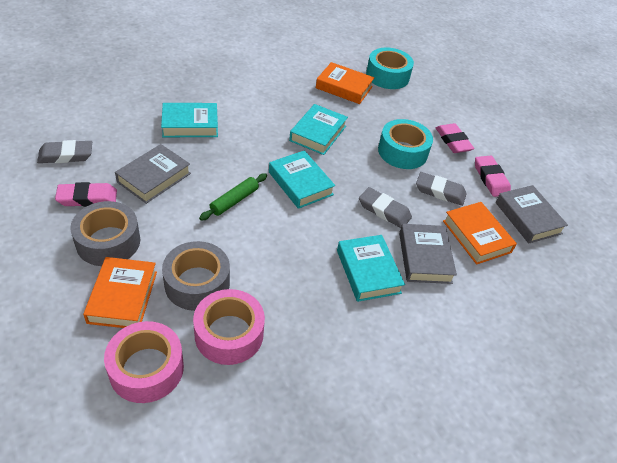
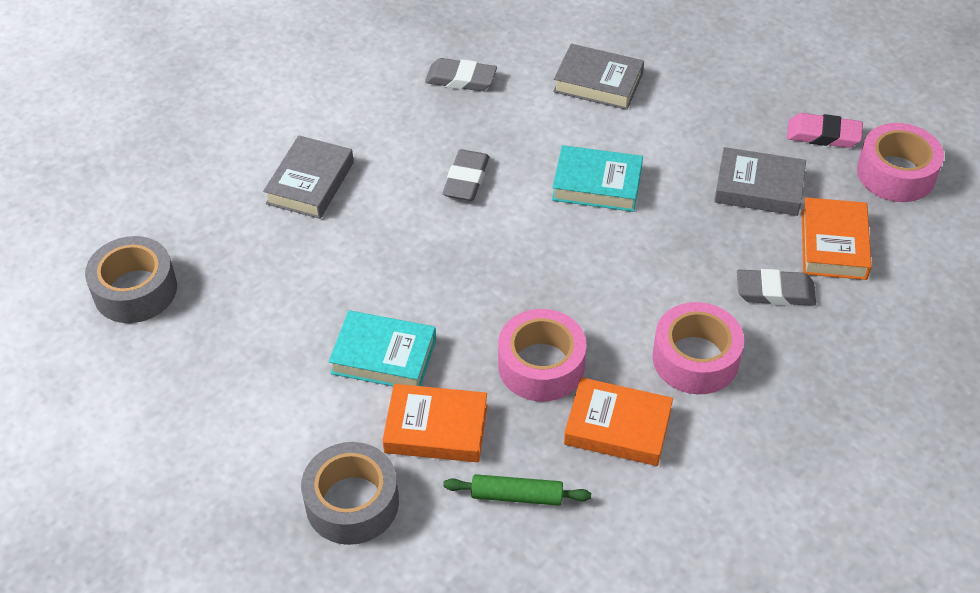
pink eraser: 3 -> 1
pink tape: 2 -> 3
turquoise book: 4 -> 2
turquoise tape: 2 -> 0

